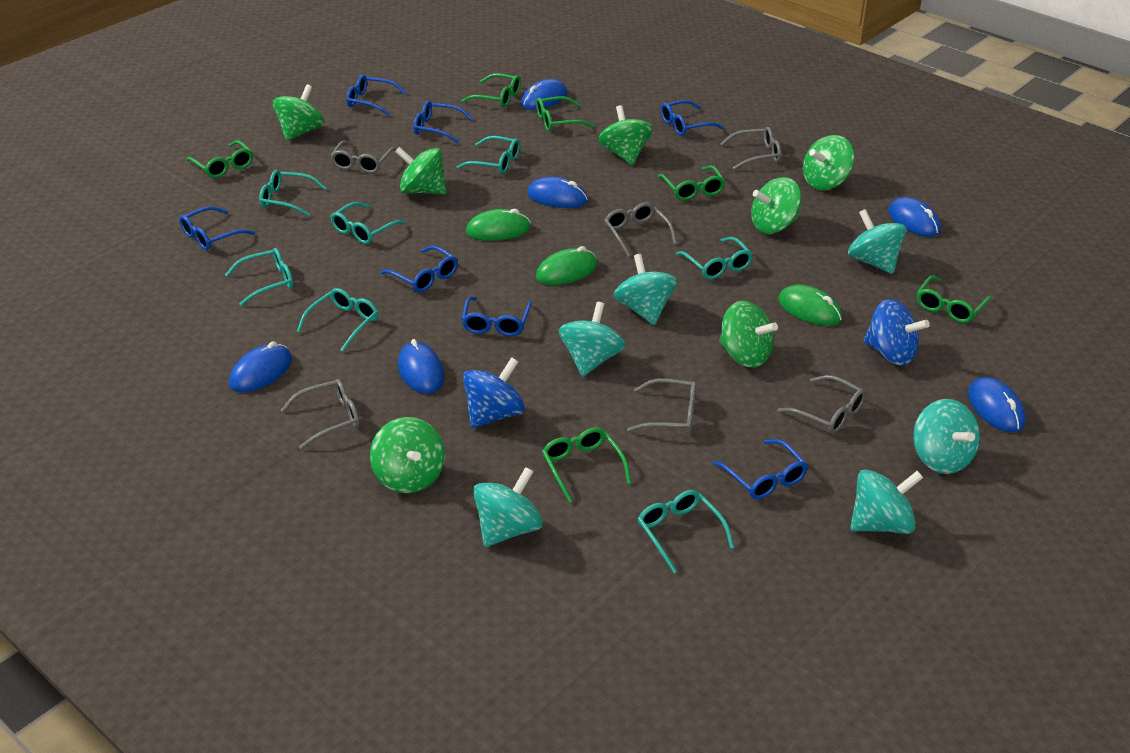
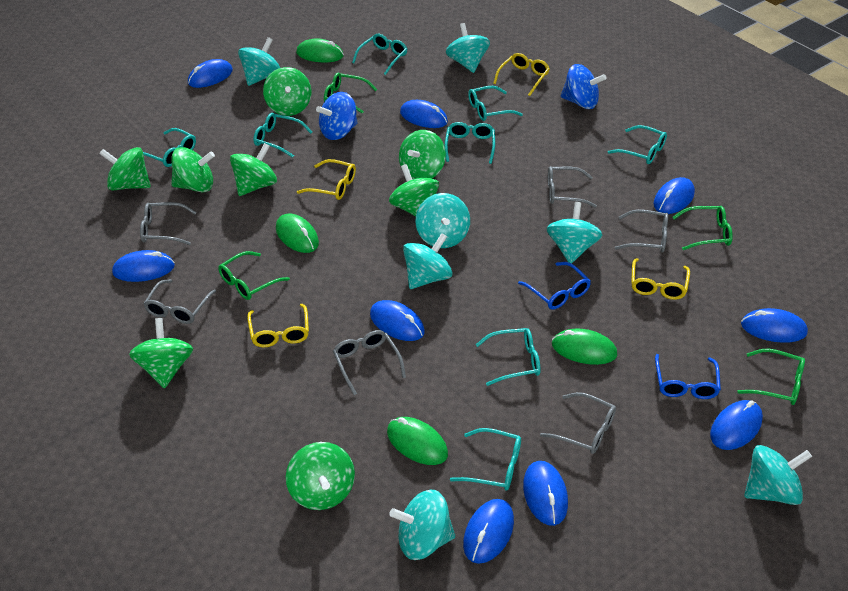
blue glasses: 7 -> 2
blue mouse: 6 -> 9
green glasses: 6 -> 4
green mouse: 3 -> 4
green spinning top: 7 -> 8
turquoise glasses: 7 -> 8
turquoise spinning top: 6 -> 7
yellow glasses: 0 -> 4

